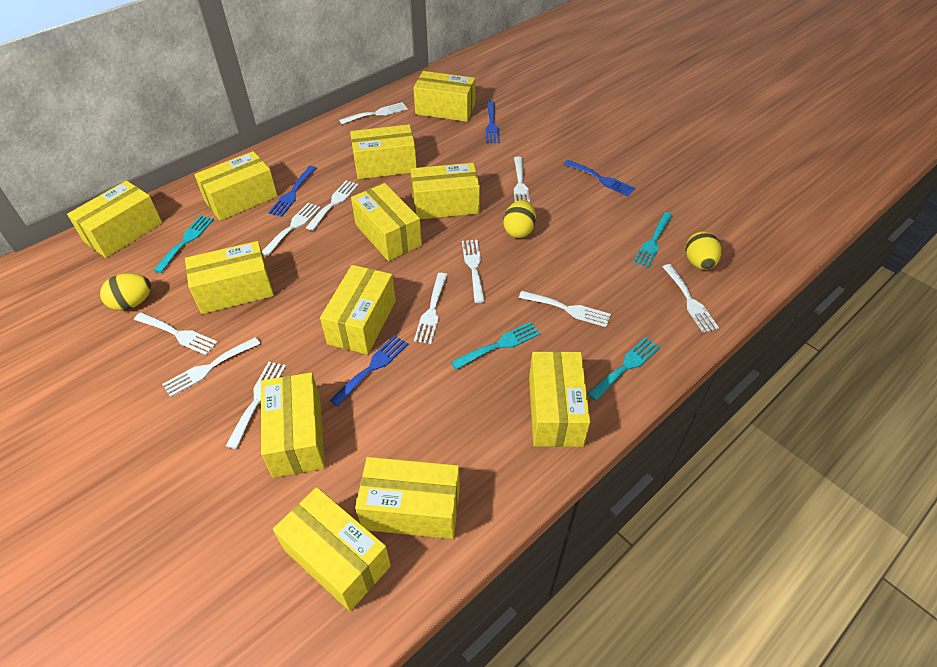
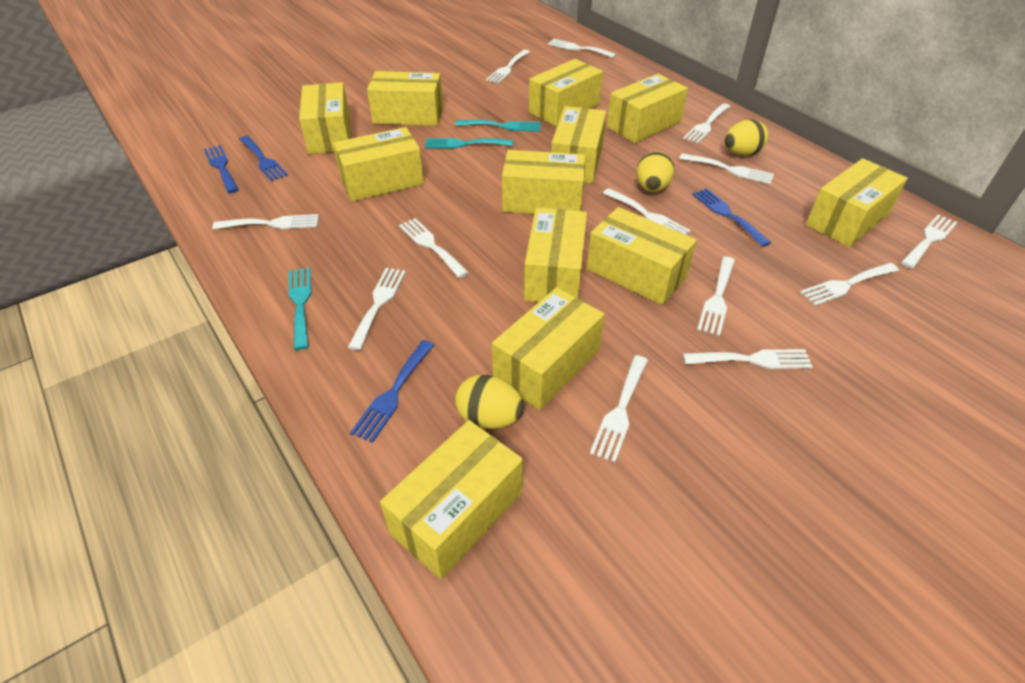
turquoise fork: 4 -> 3
white fork: 11 -> 13

